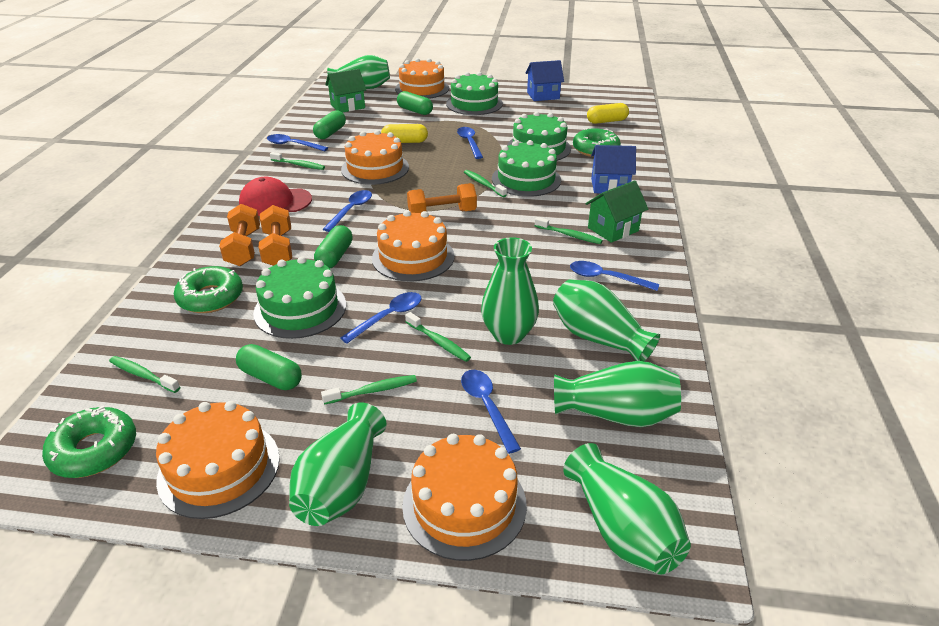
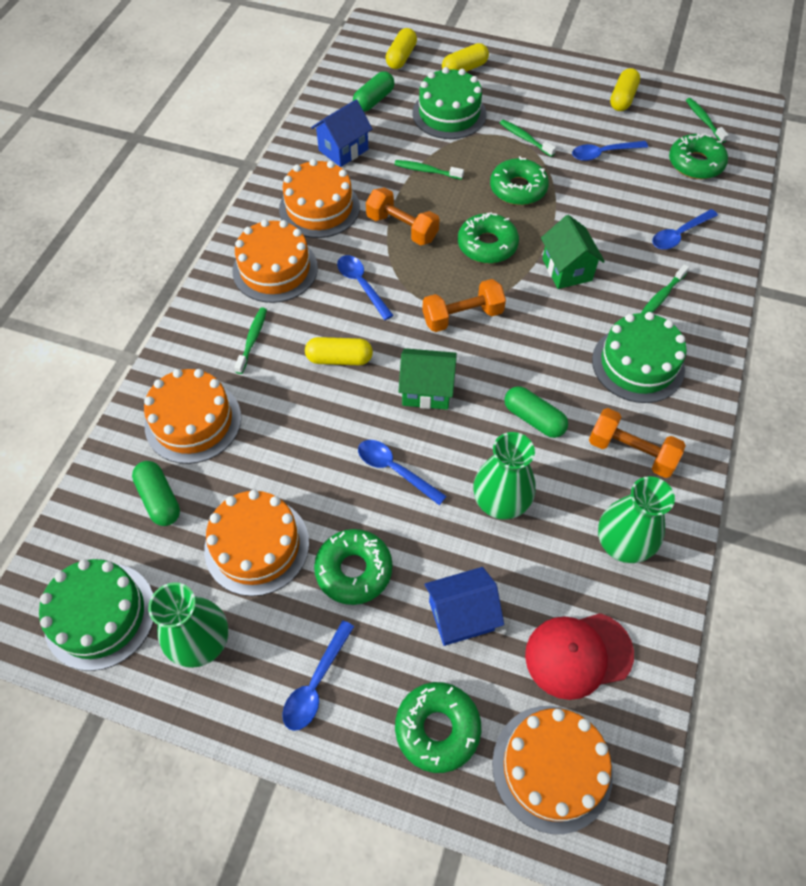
blue spoon: 6 -> 5
green cake: 4 -> 3
green capsule: 4 -> 3
green donut: 3 -> 5
green toothbrush: 6 -> 5
green vase: 6 -> 3
yellow capsule: 2 -> 4

